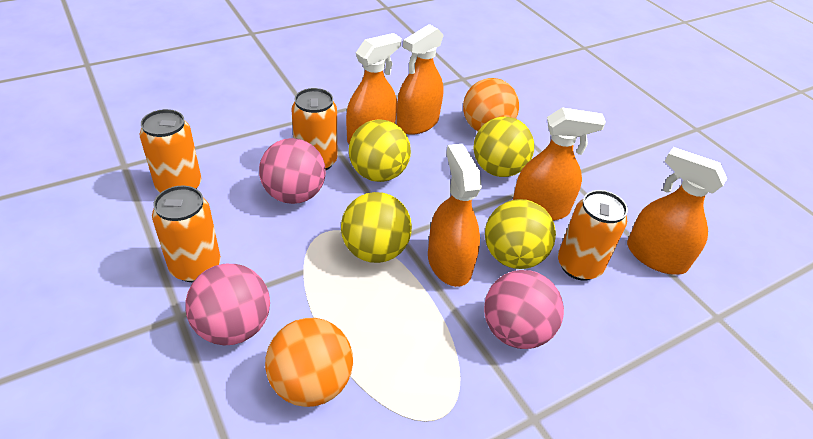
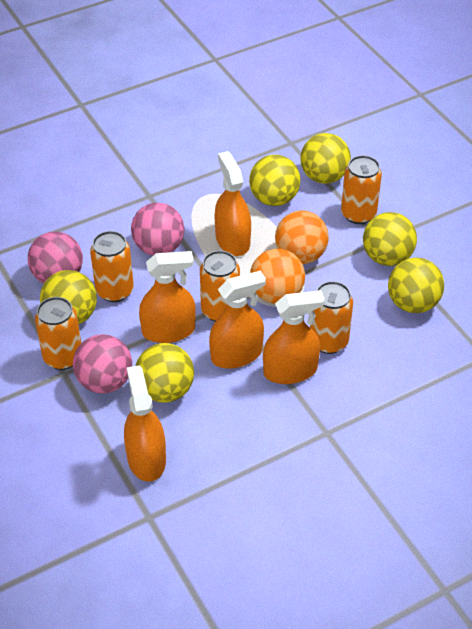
orange can: 4 -> 5
yellow ball: 4 -> 6

